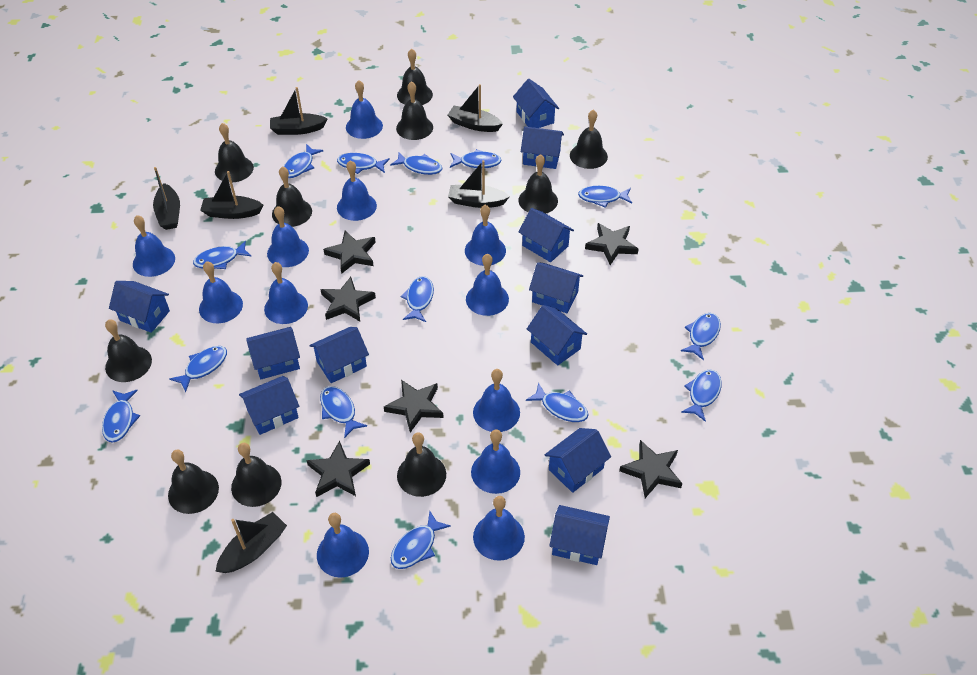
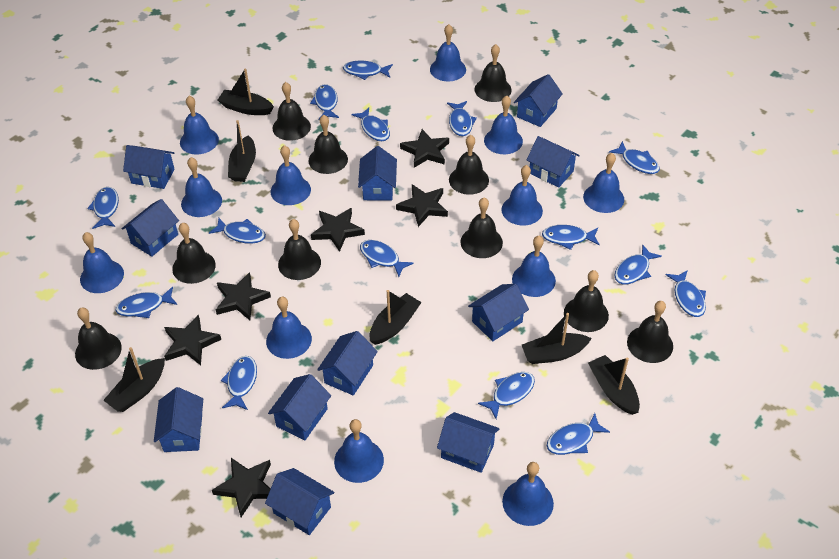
blue fish: 14 -> 15

